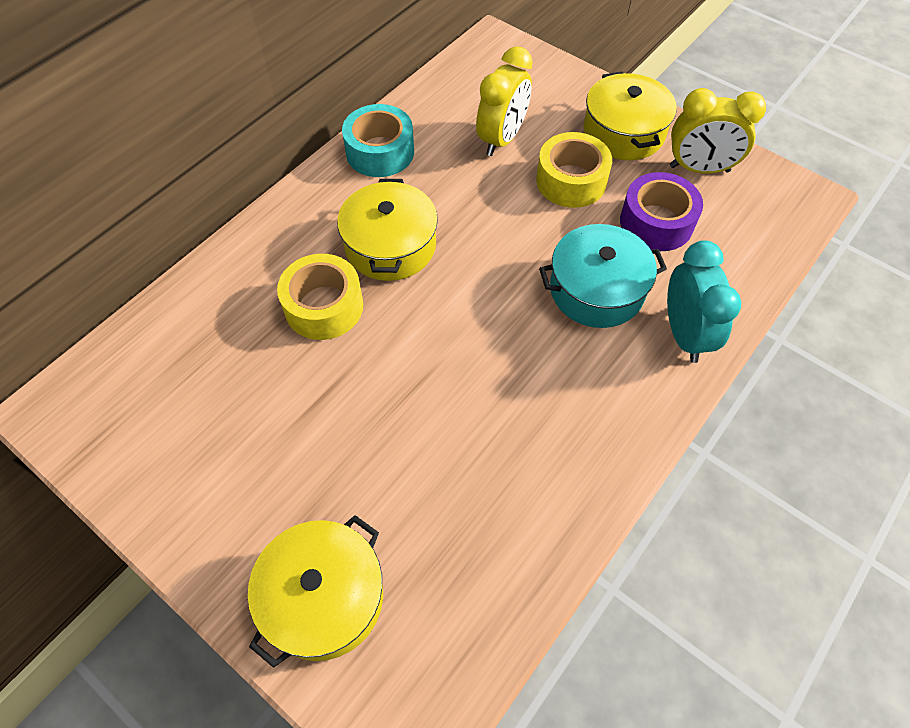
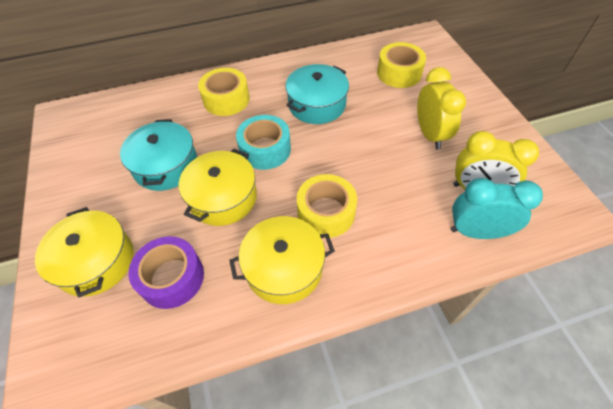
turquoise pot: 1 -> 2
yellow tape: 2 -> 3

